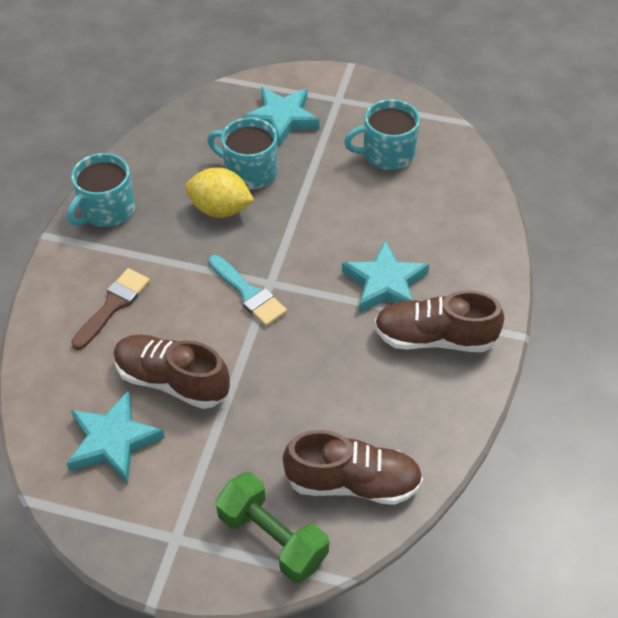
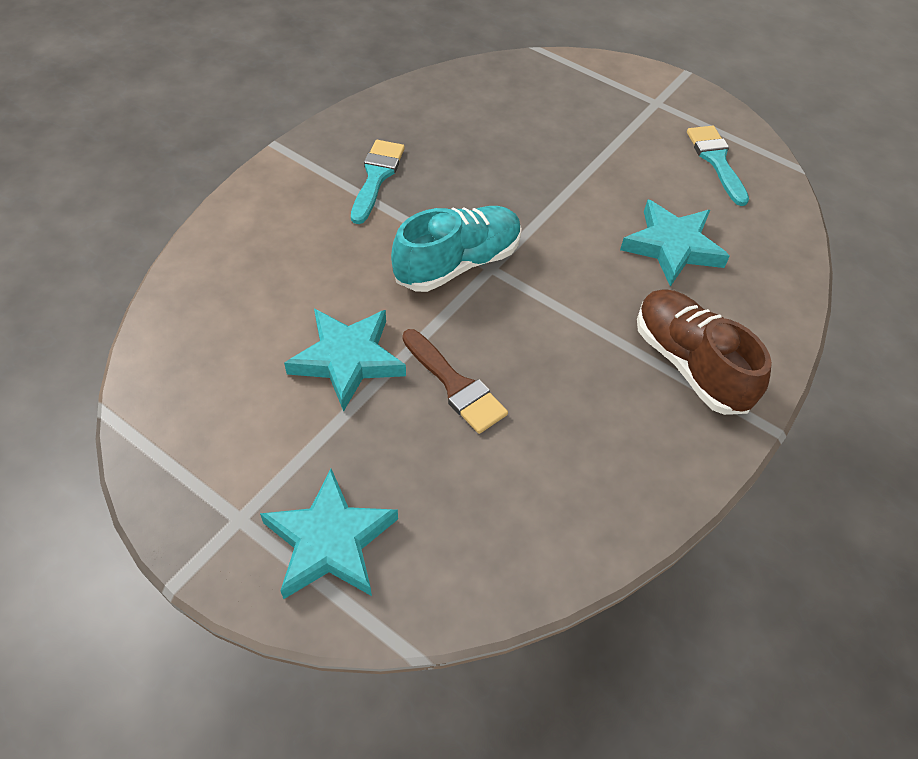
brown shoe: 3 -> 1
green dumbbell: 1 -> 0
turquoise brush: 1 -> 2
turquoise mug: 3 -> 0
turquoise shoe: 0 -> 1
yellow lemon: 1 -> 0

